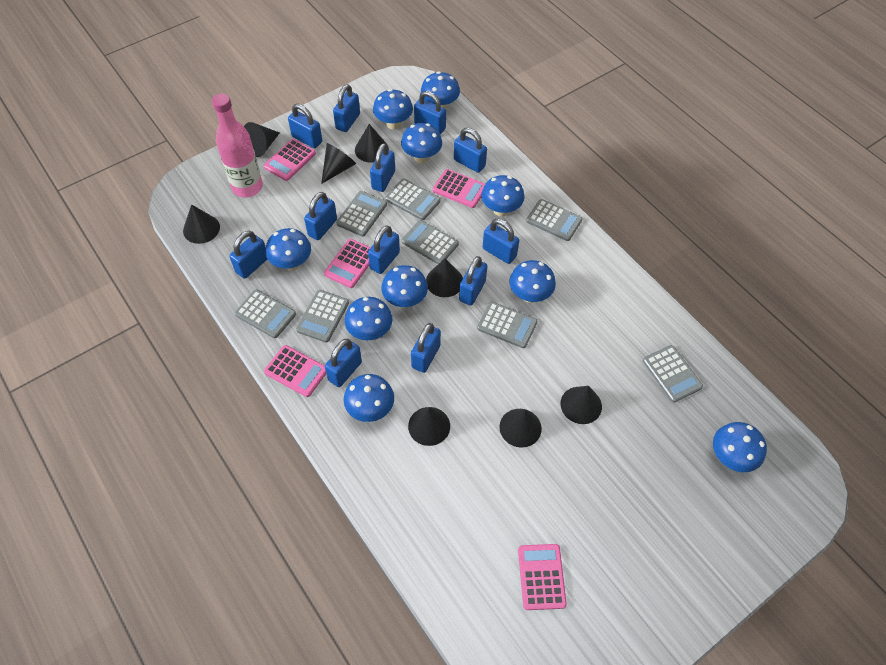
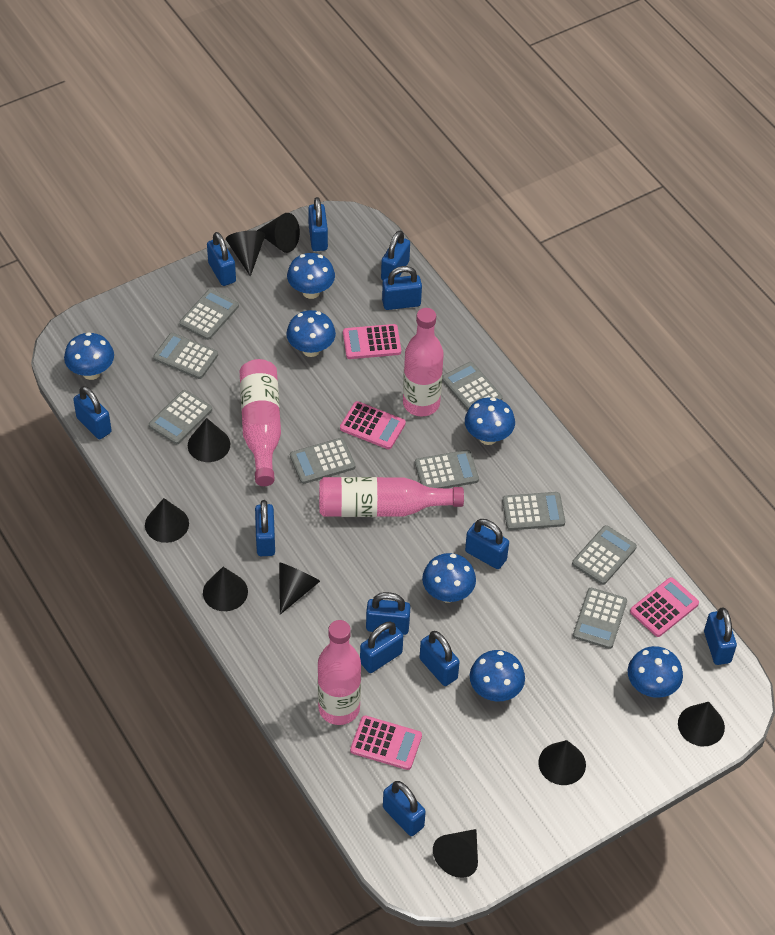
black cone: 8 -> 9
blue mushroom: 10 -> 7
grey calculator: 8 -> 9
pink bottle: 1 -> 4
pink calculator: 5 -> 4

